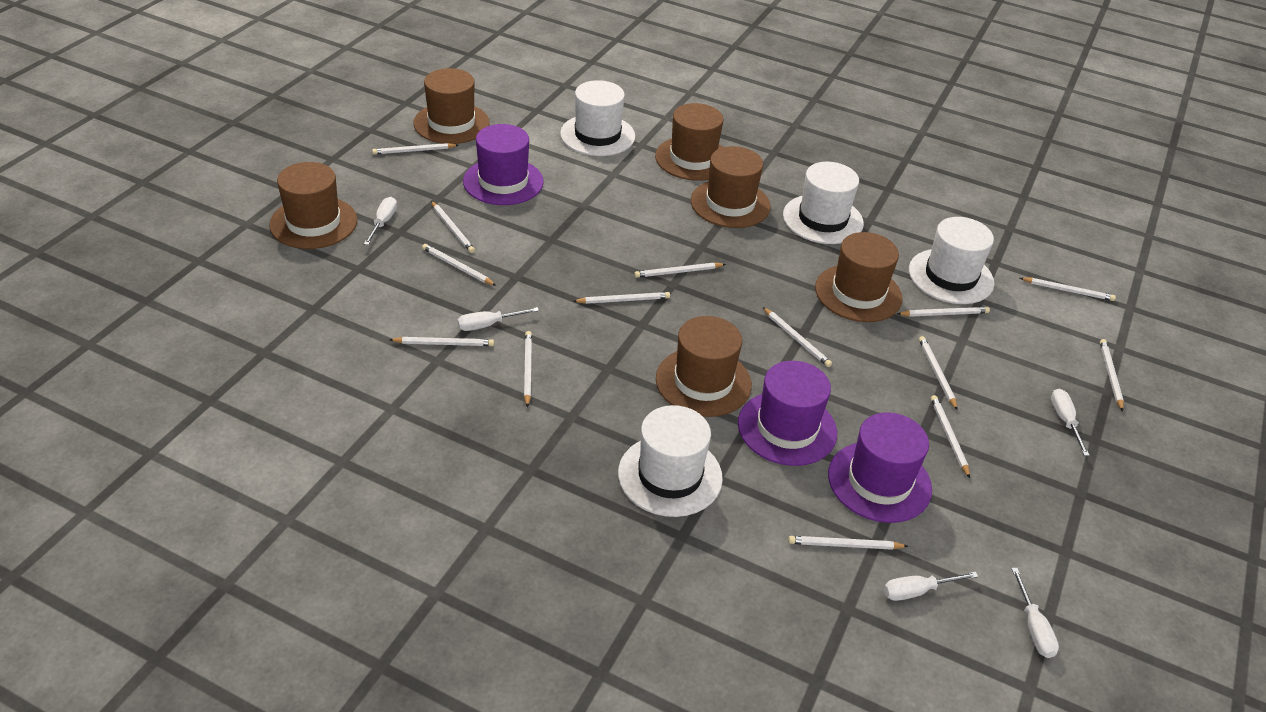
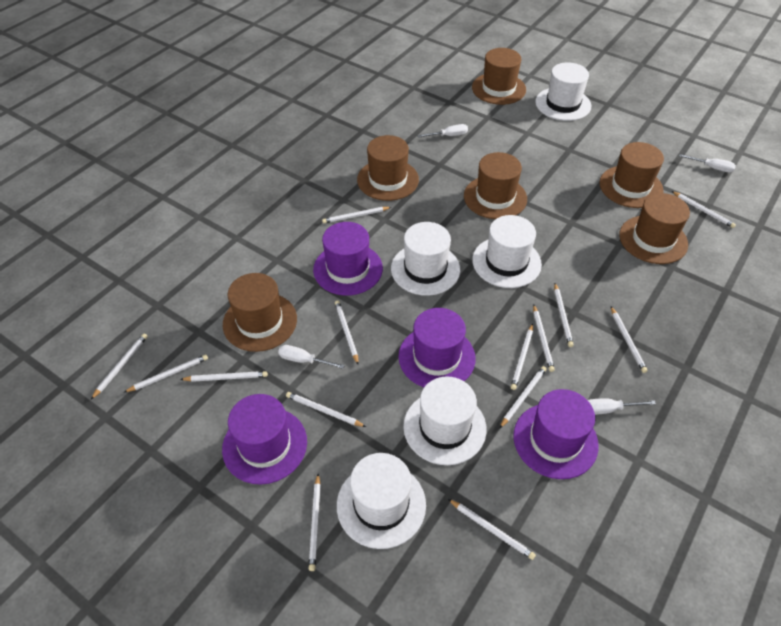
purple hat: 3 -> 4
white hat: 4 -> 5
white screwdriver: 5 -> 4

